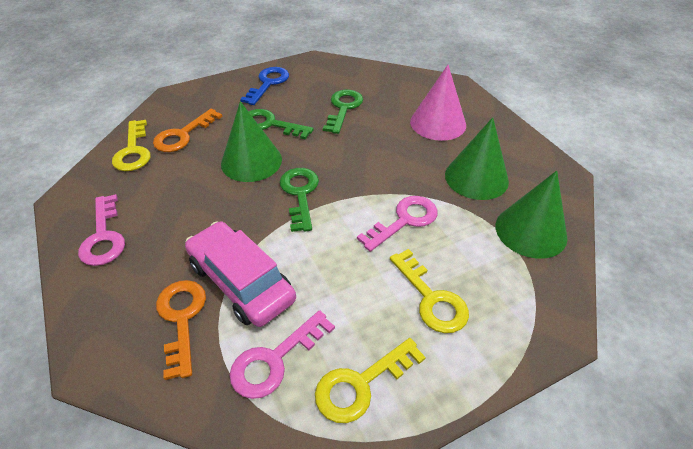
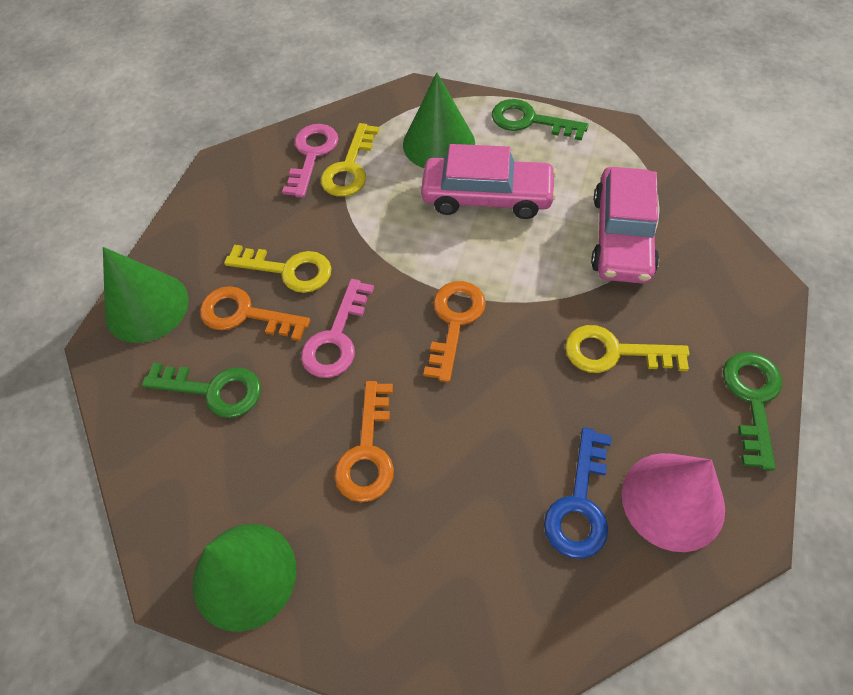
orange key: 2 -> 3
pink car: 1 -> 2
pink key: 3 -> 2

